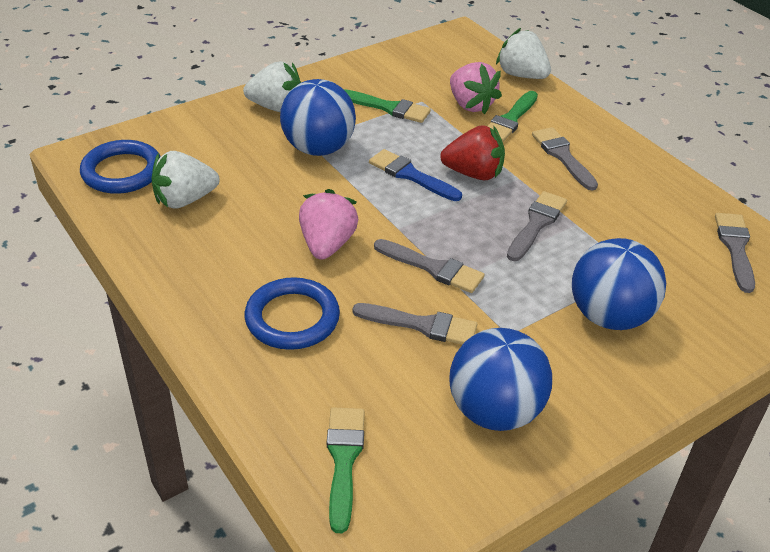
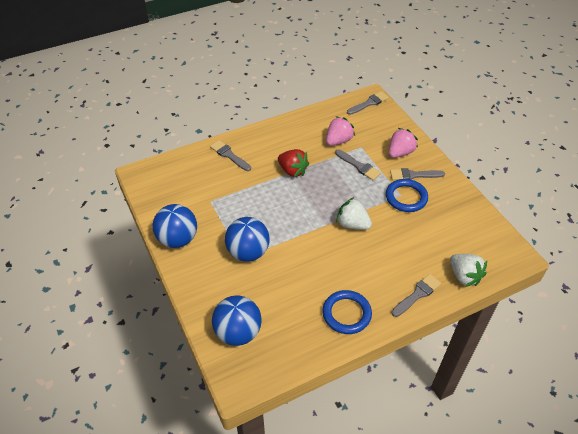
blue brush: 1 -> 0
green brush: 3 -> 0
white strawberry: 3 -> 2

